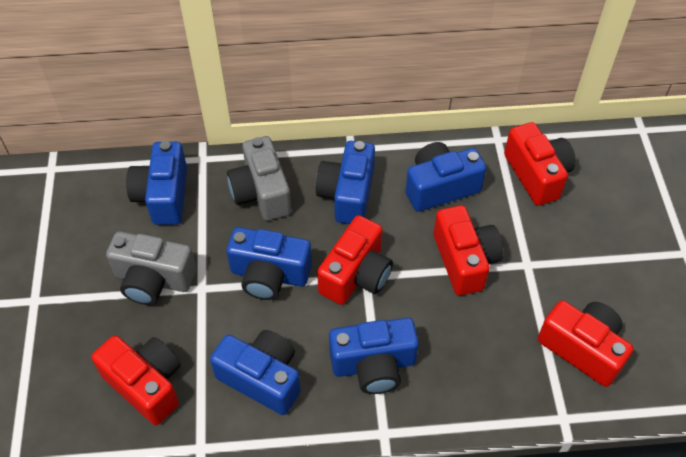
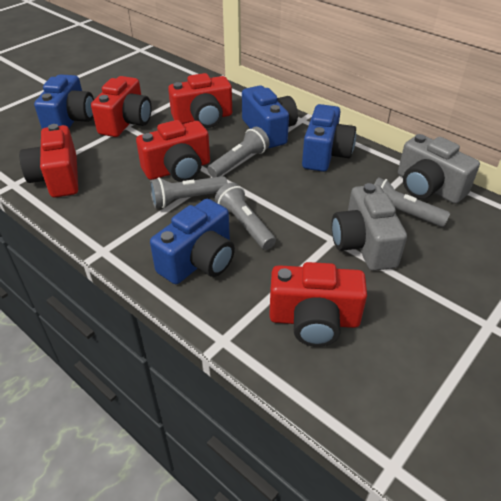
blue camera: 6 -> 4
grey flashlight: 0 -> 4

